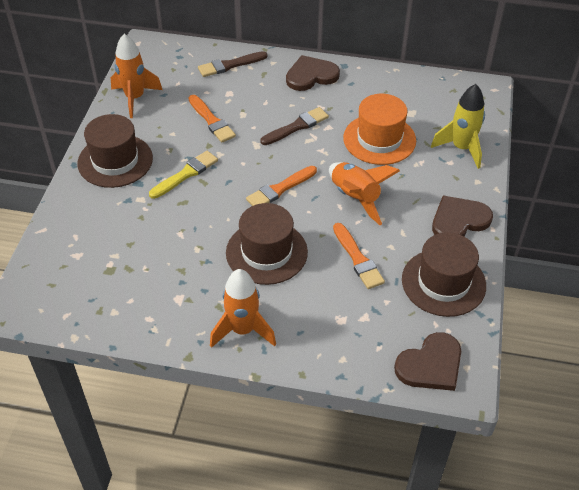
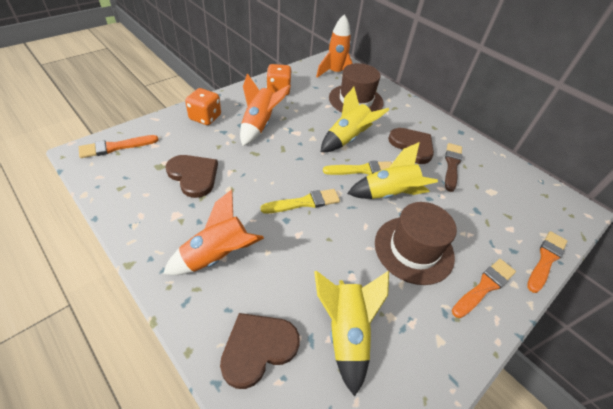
brown brush: 2 -> 1
brown hat: 3 -> 2
orange dice: 0 -> 2
orange hat: 1 -> 0
yellow brush: 1 -> 2
yellow rocket: 1 -> 3

